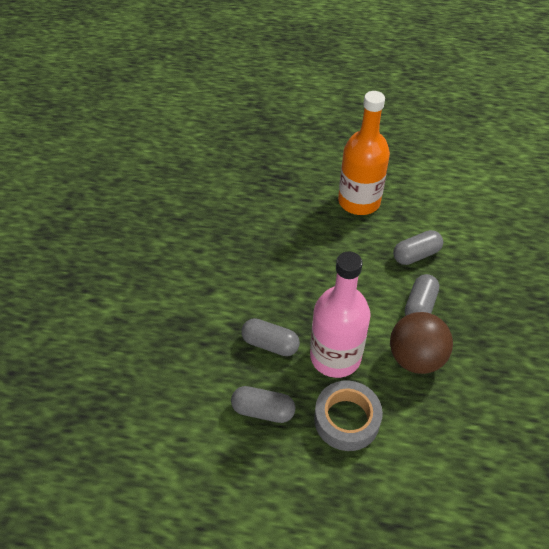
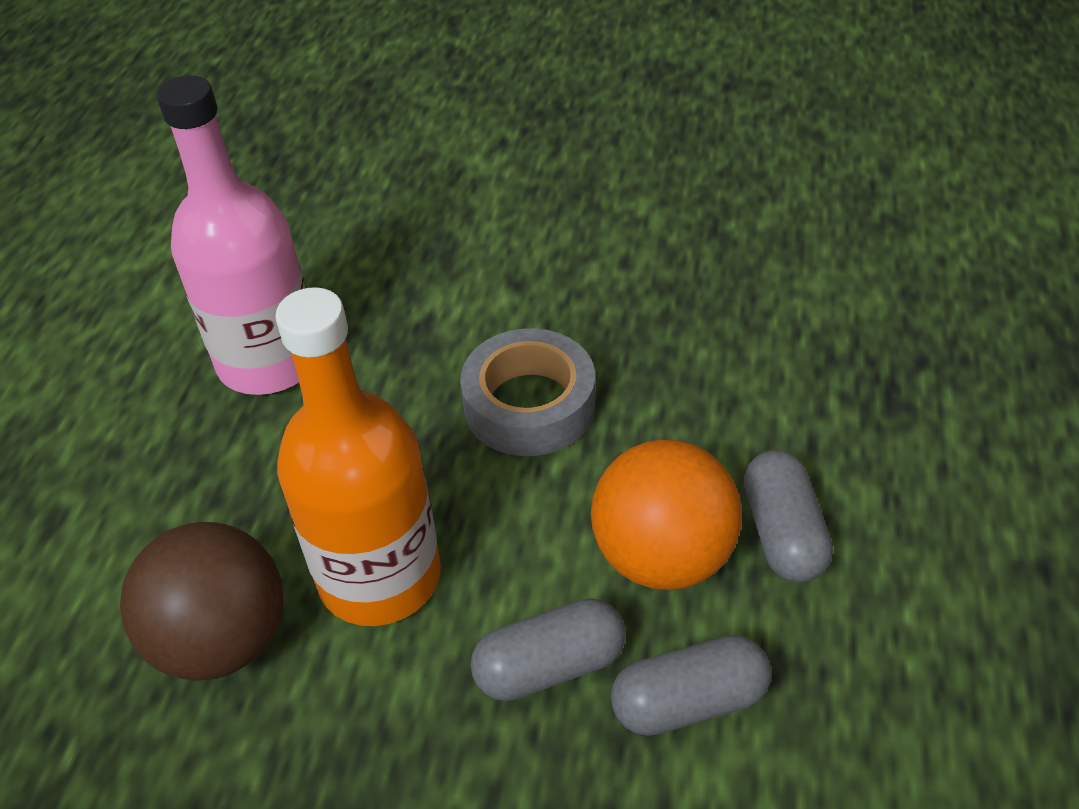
grey capsule: 4 -> 3
orange ball: 0 -> 1

